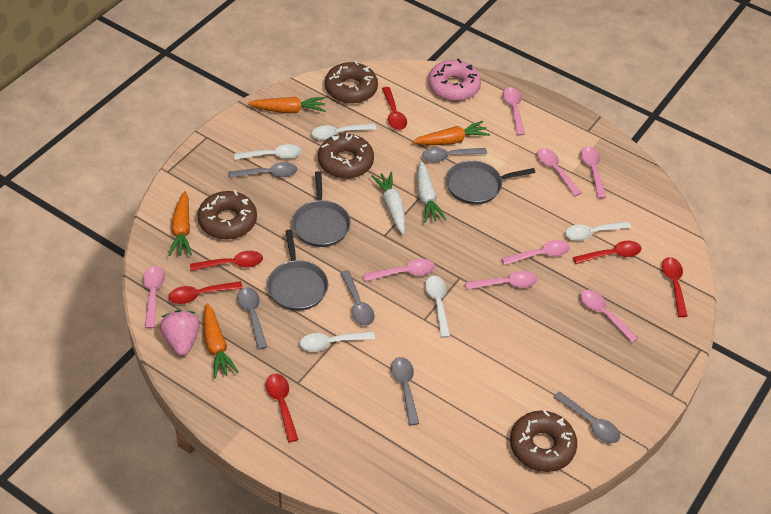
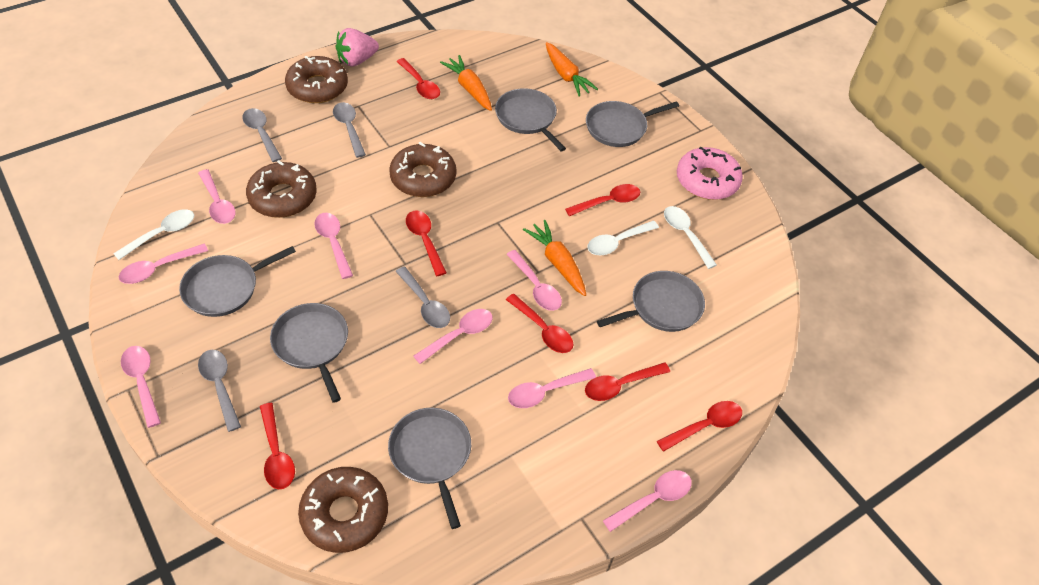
grey pan: 3 -> 6
grey spoon: 6 -> 4
orange carrot: 4 -> 3
red spoon: 6 -> 7
white carrot: 2 -> 0
white spoon: 5 -> 3

